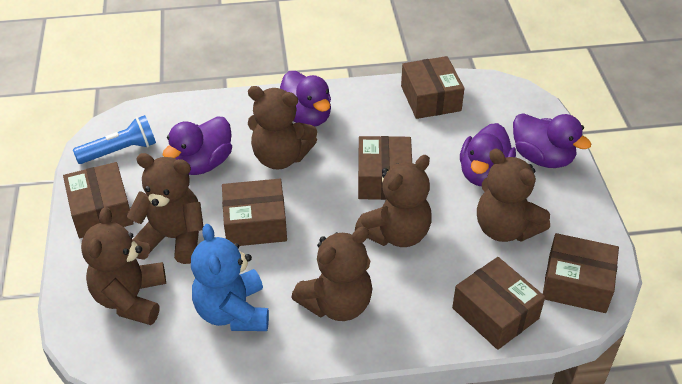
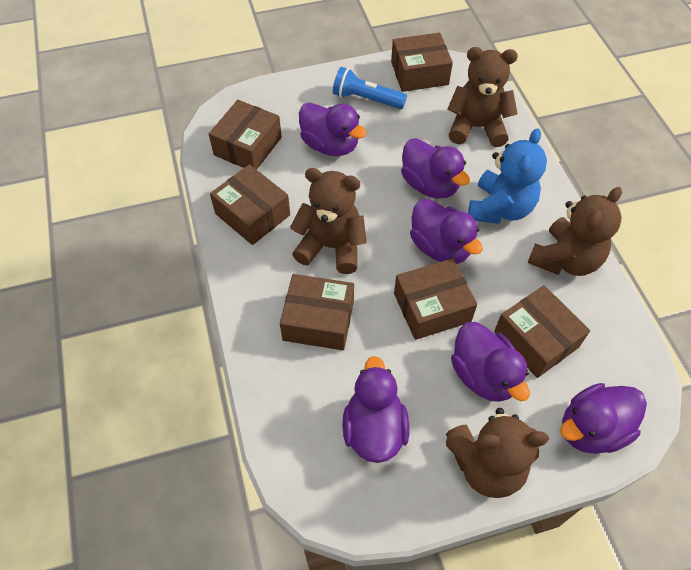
brown teddy bear: 6 -> 4
purple duck: 4 -> 6

